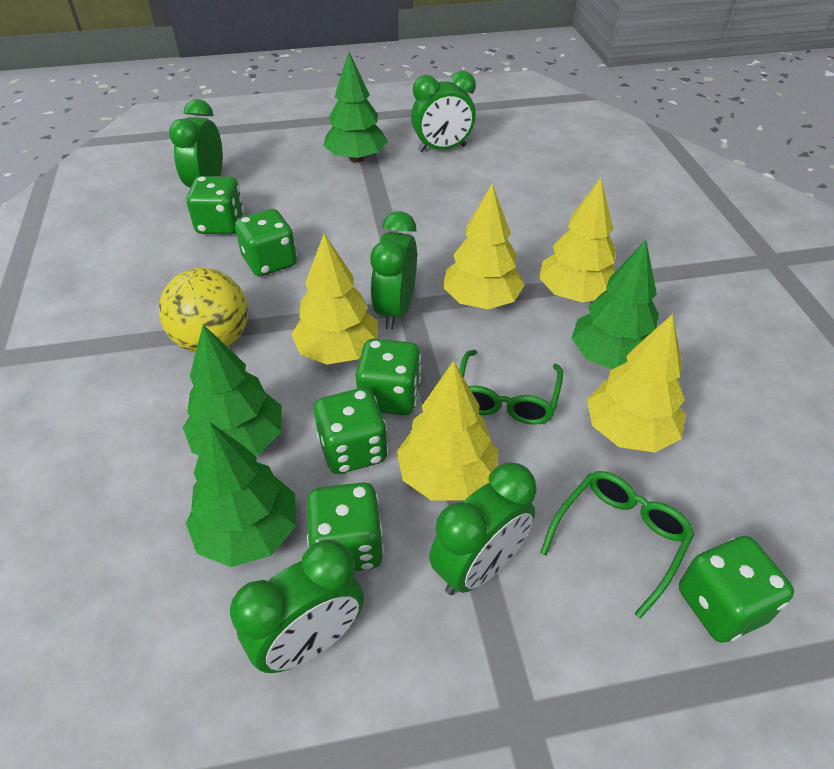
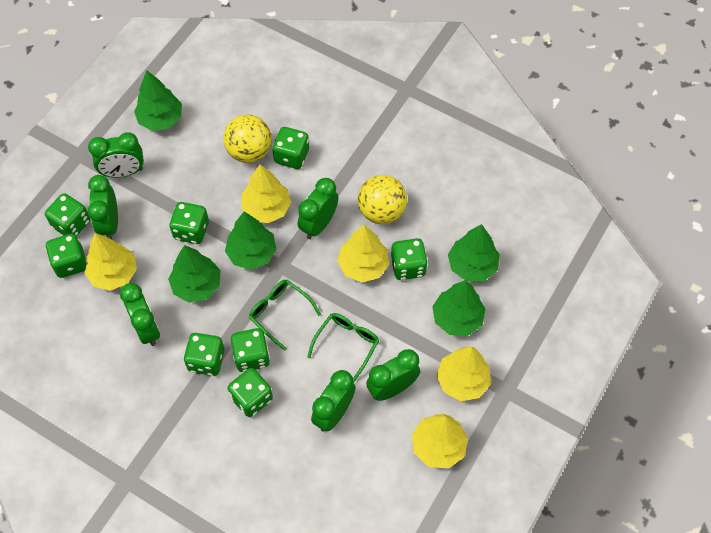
green clock: 5 -> 6
green dice: 6 -> 8
green tree: 4 -> 5
yellow ball: 1 -> 2

